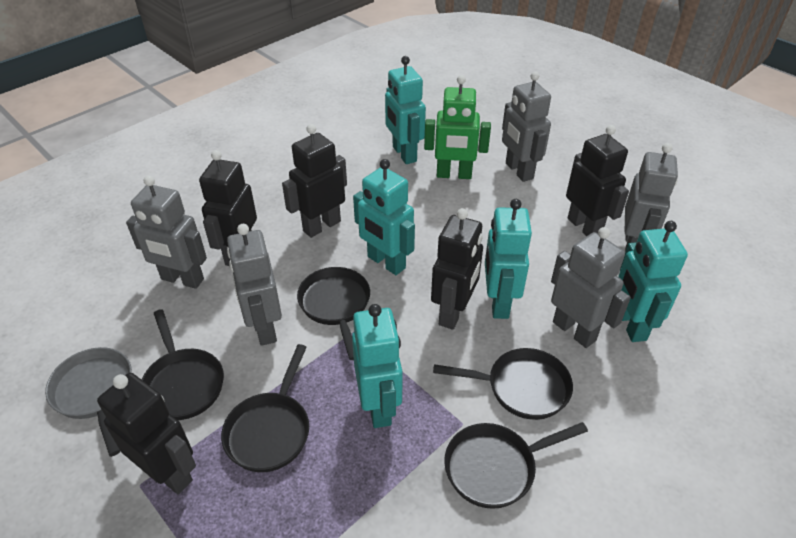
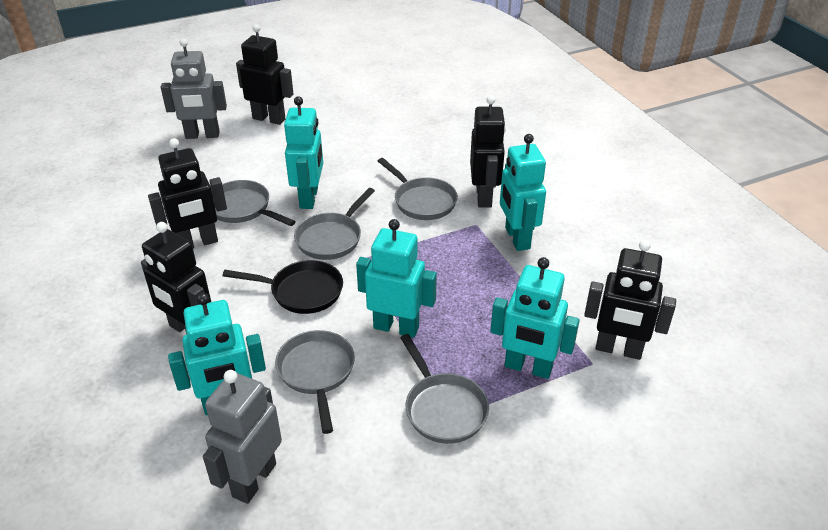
black pan: 5 -> 1
green robot: 1 -> 0
grey pan: 1 -> 5
grey robot: 5 -> 2

